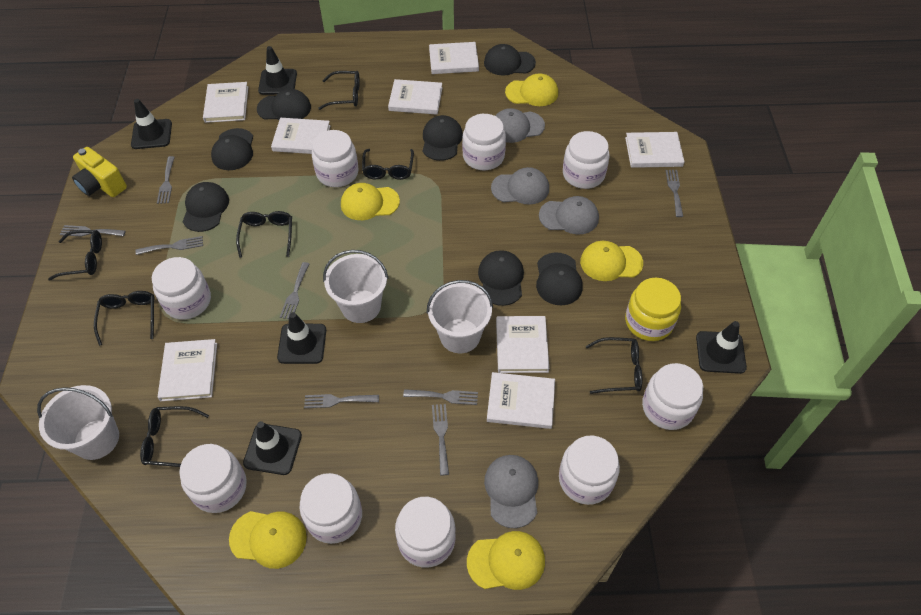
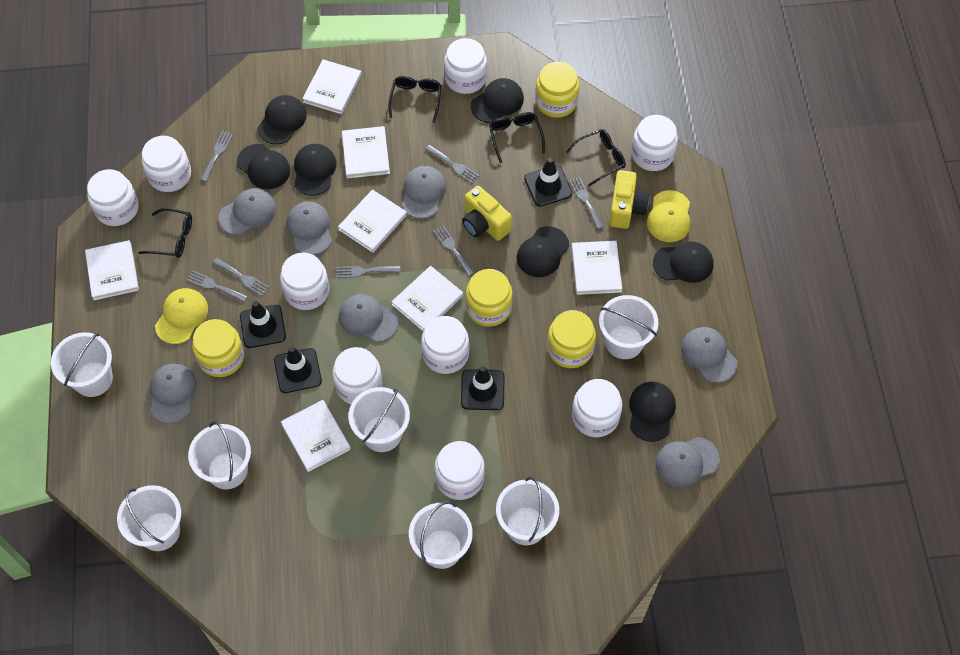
black glasses: 7 -> 4
black traffic cone: 5 -> 4
grey cap: 4 -> 7
grey fork: 8 -> 7
white book: 8 -> 7
white bucket: 3 -> 7
yellow camera: 1 -> 2
yellow cap: 5 -> 2
yellow jar: 1 -> 4

